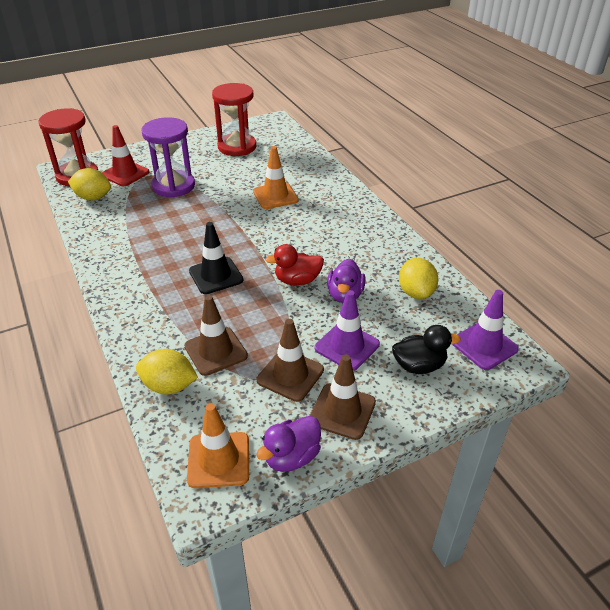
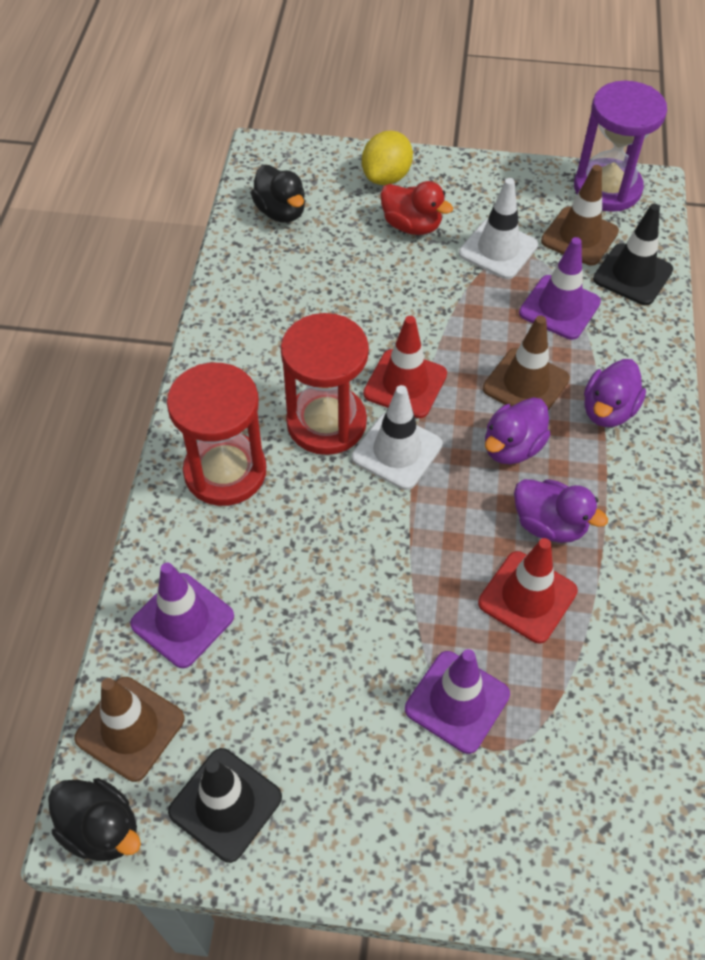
black duck: 1 -> 2
black traffic cone: 1 -> 2
orange traffic cone: 2 -> 0
purple duck: 2 -> 3
purple traffic cone: 2 -> 3
red traffic cone: 1 -> 2
white traffic cone: 0 -> 2
yellow lemon: 3 -> 1

